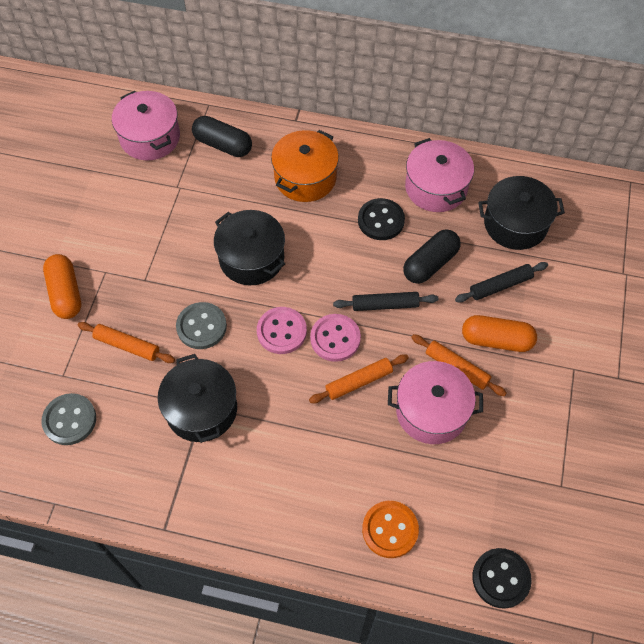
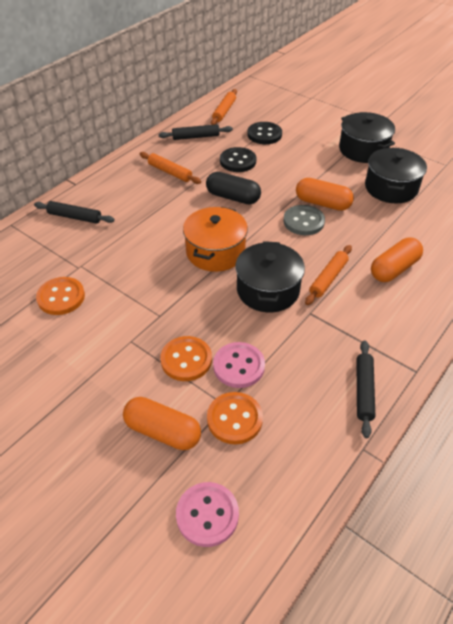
black capsule: 2 -> 1
black rolling pin: 2 -> 3
grey button: 2 -> 1
orange button: 1 -> 3
orange capsule: 2 -> 3
pink pot: 3 -> 0

